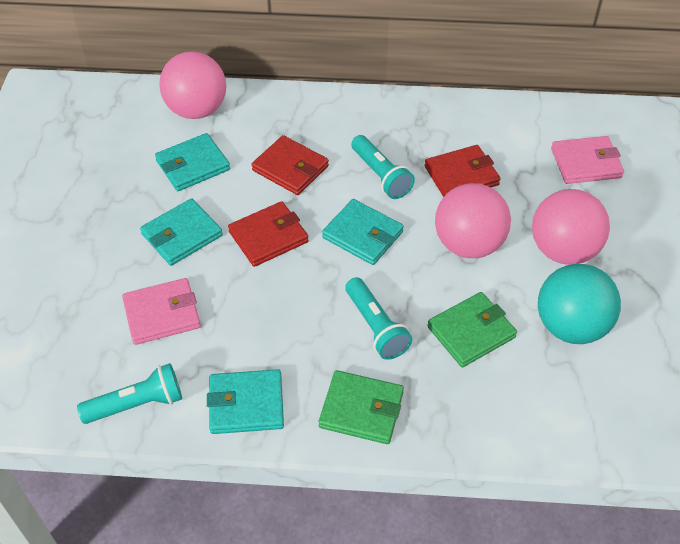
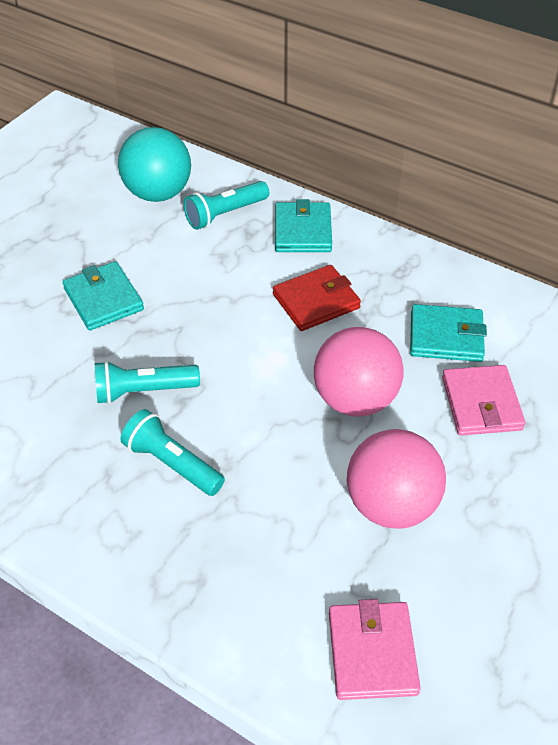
green wallet: 2 -> 0
pink ball: 3 -> 2
red wallet: 3 -> 1
turquoise wallet: 4 -> 3

